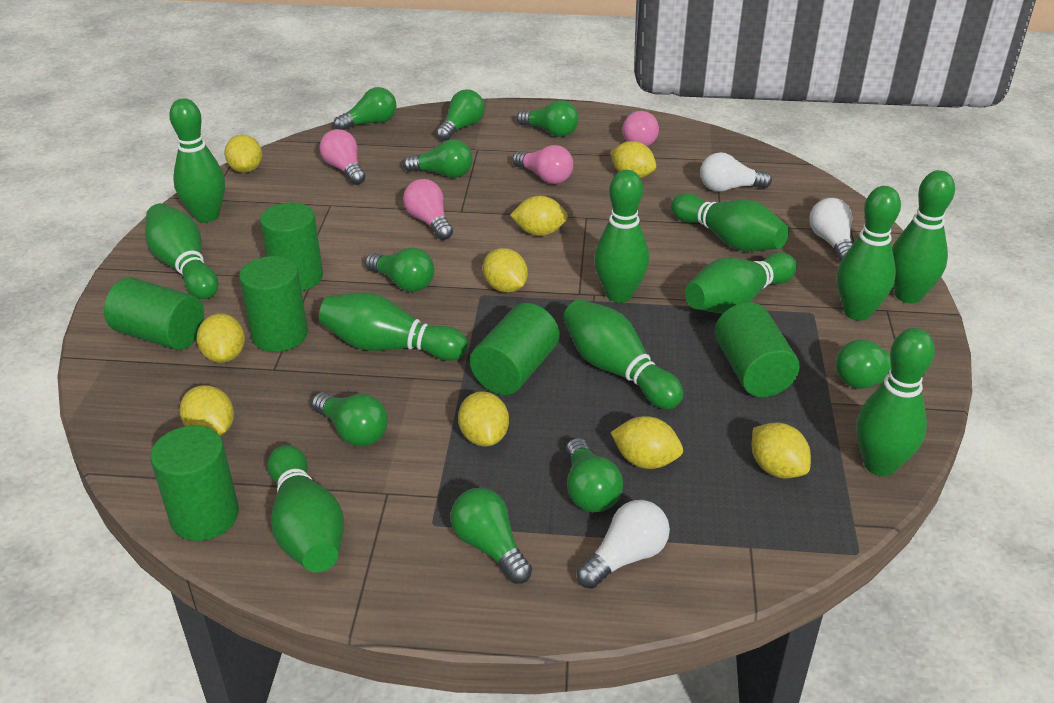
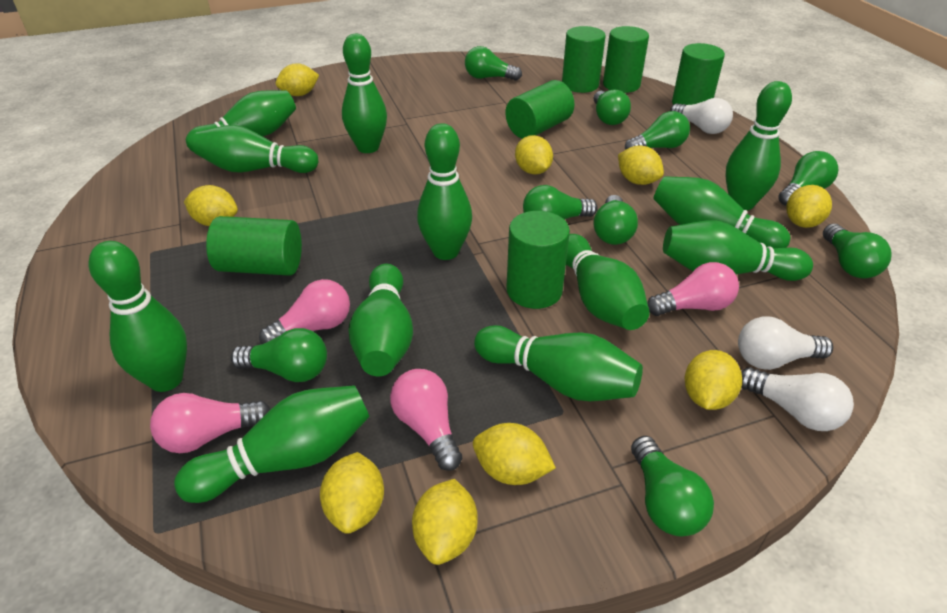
green bowling pin: 11 -> 12

